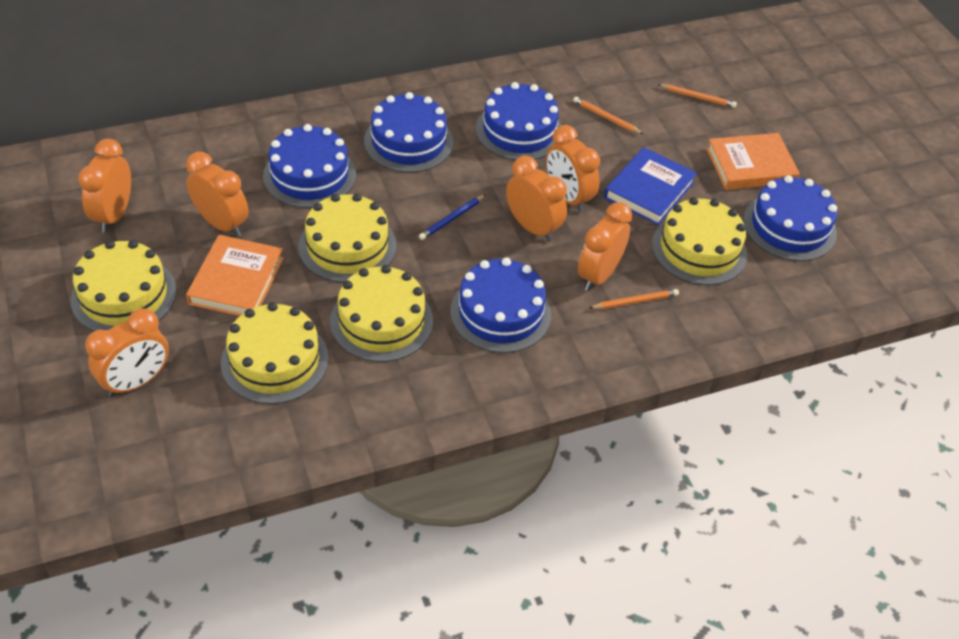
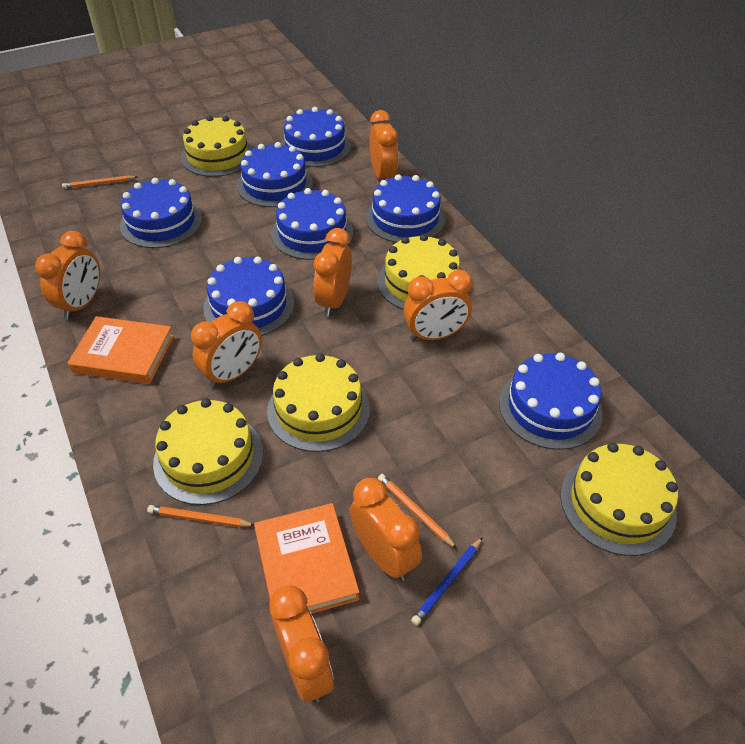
blue book: 1 -> 0
blue cake: 5 -> 7
orange clock: 6 -> 7

